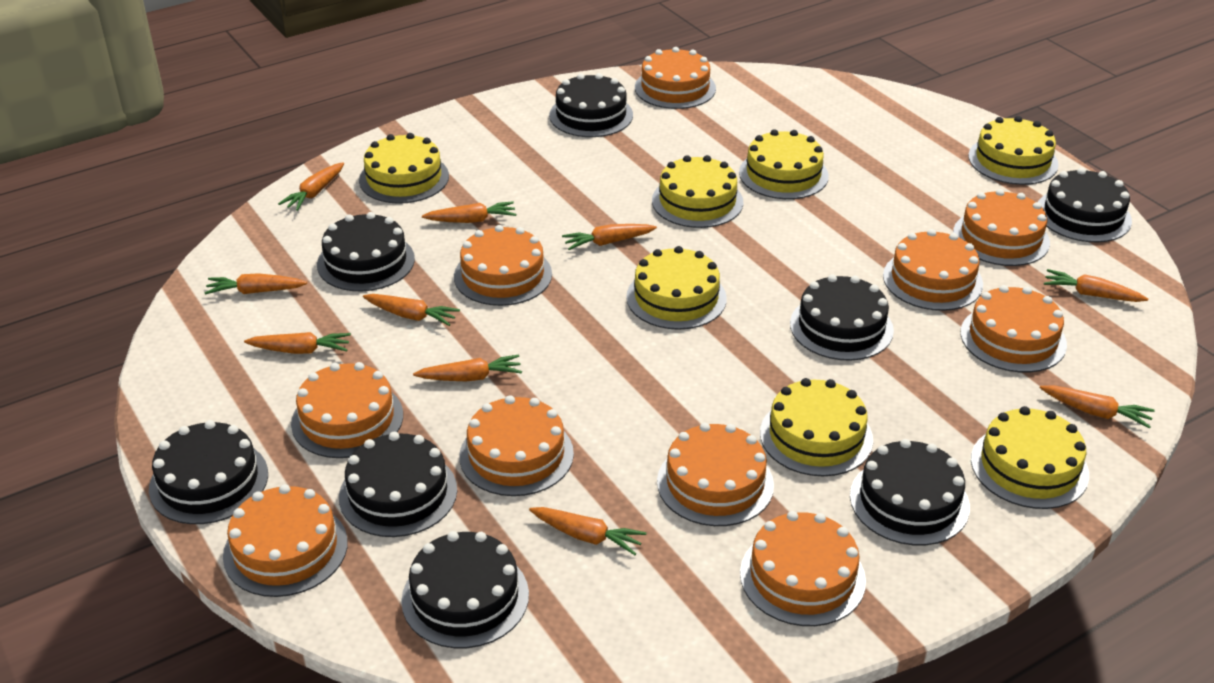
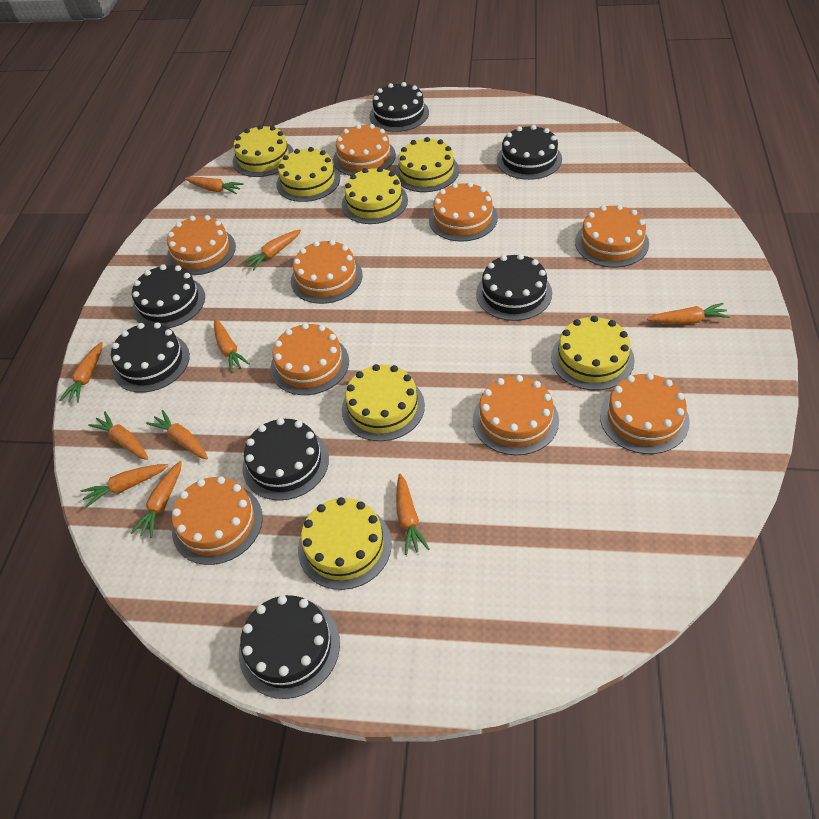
black cake: 8 -> 7
orange cake: 10 -> 9

